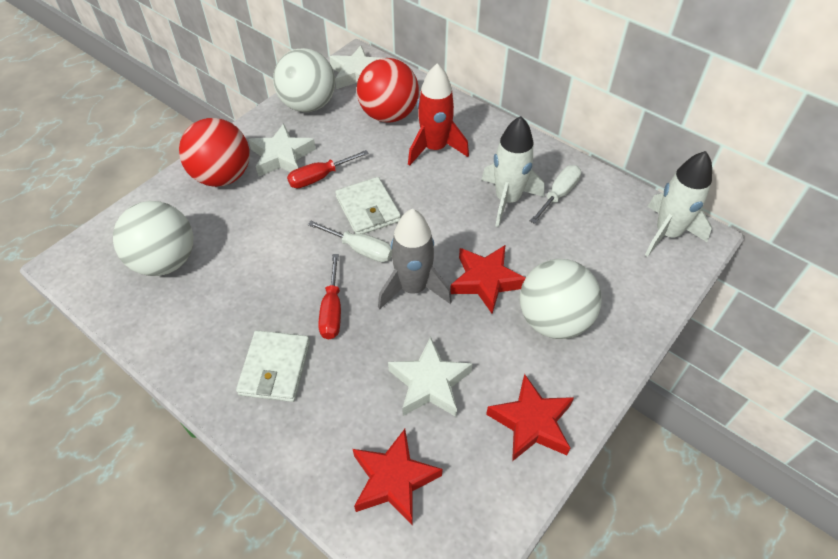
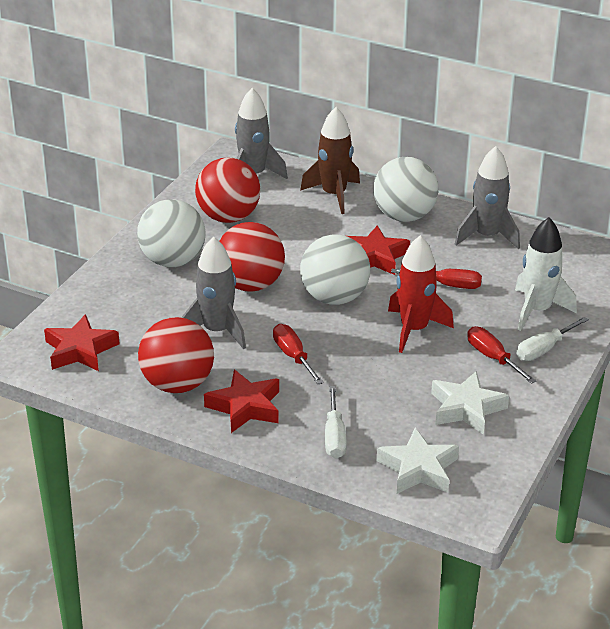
brown rocket: 0 -> 1
grey rocket: 1 -> 3
red ball: 2 -> 3
red screwdriver: 2 -> 3
white rocket: 2 -> 1
white star: 3 -> 2
white wallet: 2 -> 0

